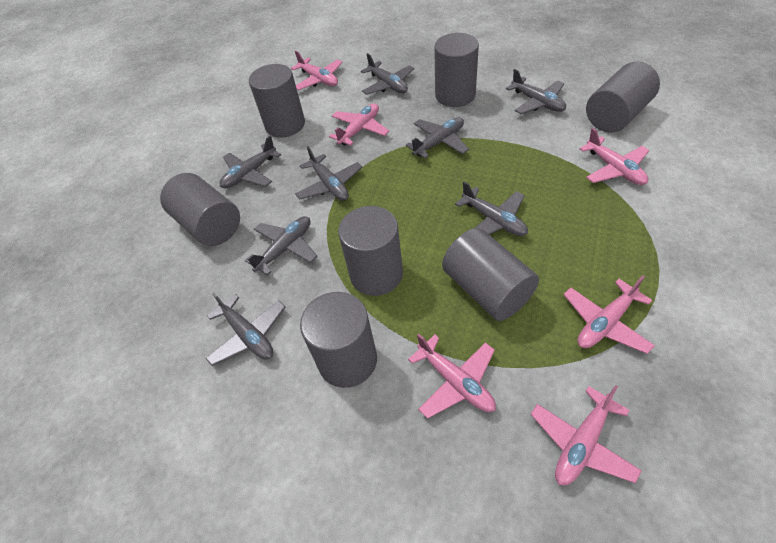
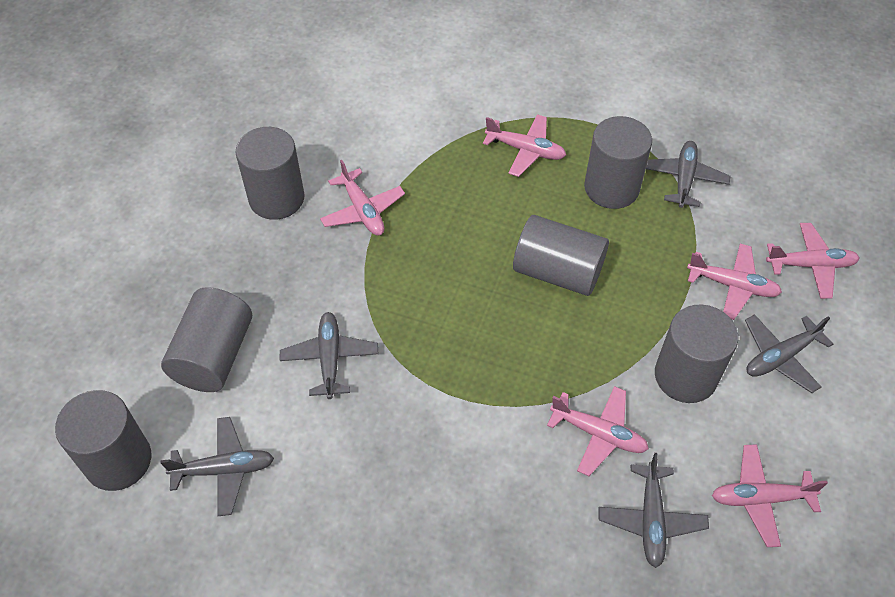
grey cylinder: 7 -> 6
grey plane: 8 -> 5

